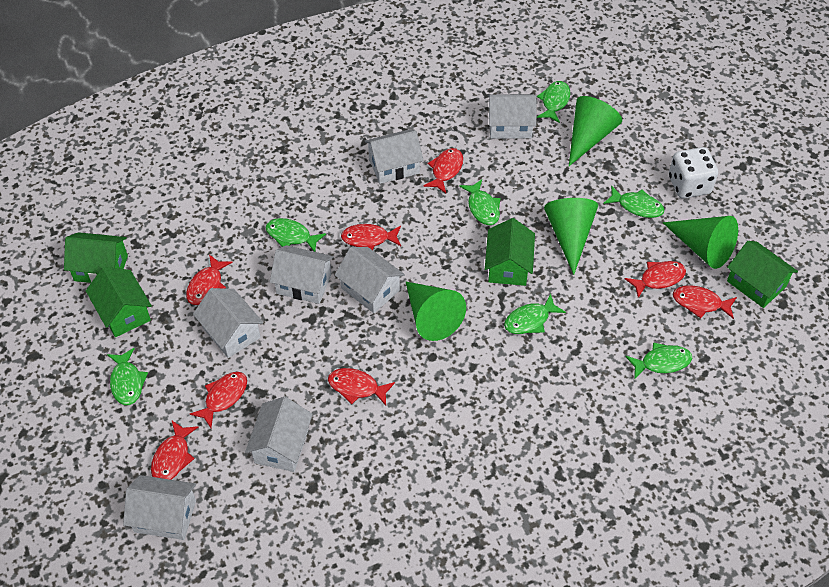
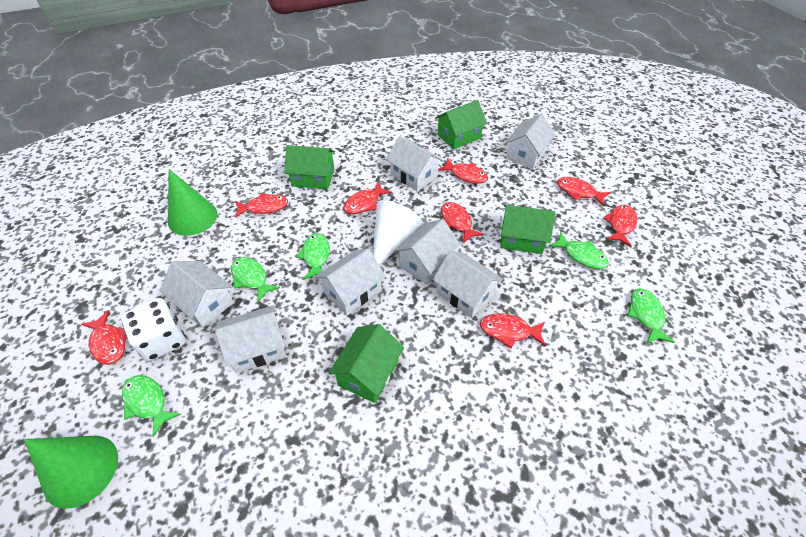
green cone: 4 -> 2
green fish: 7 -> 5
white cone: 0 -> 1

